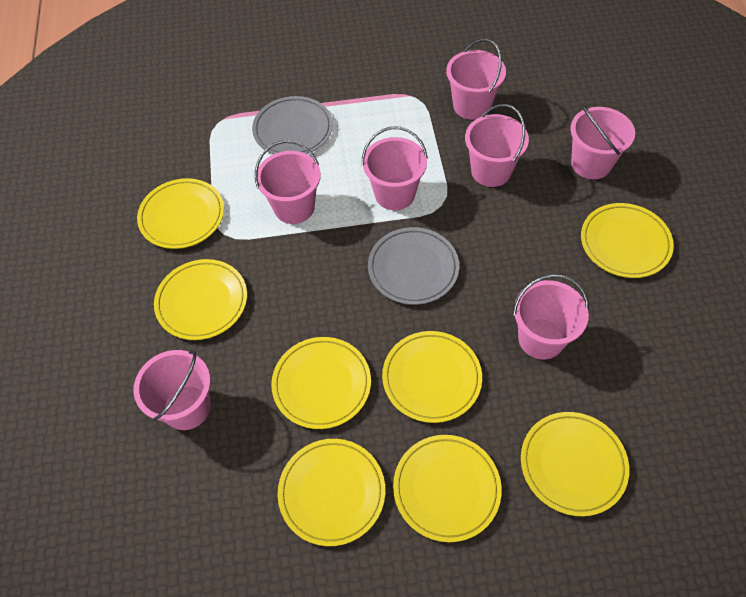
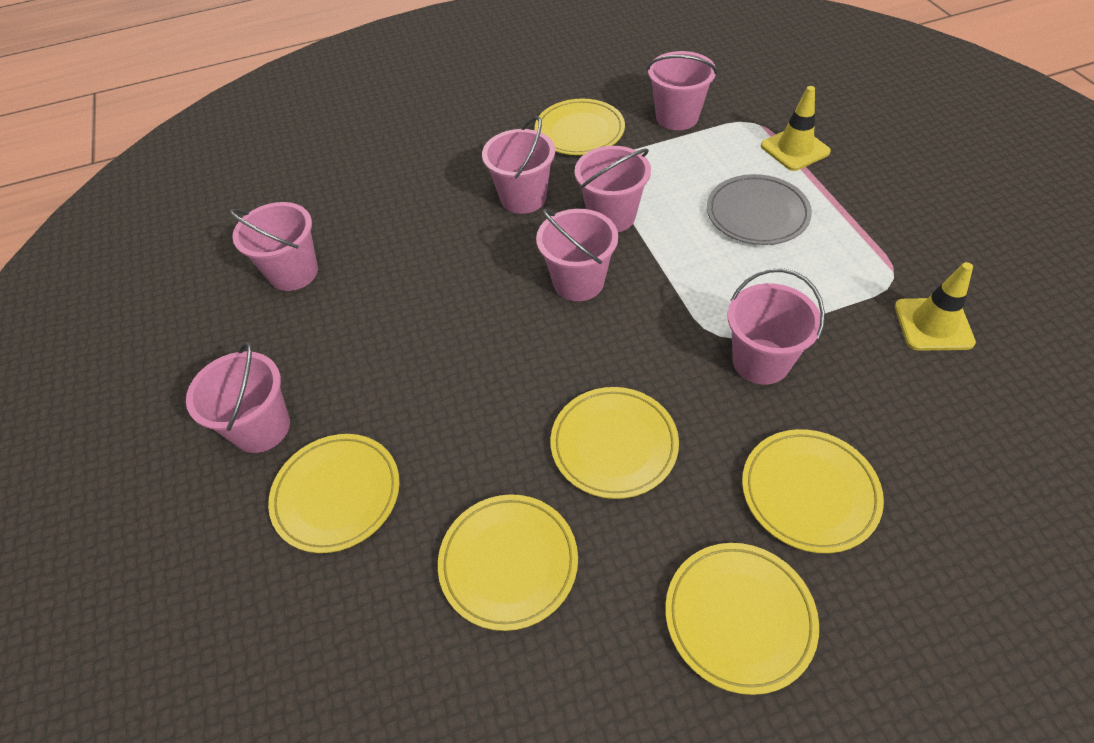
grey plate: 2 -> 1
yellow plate: 8 -> 6
yellow traffic cone: 0 -> 2

